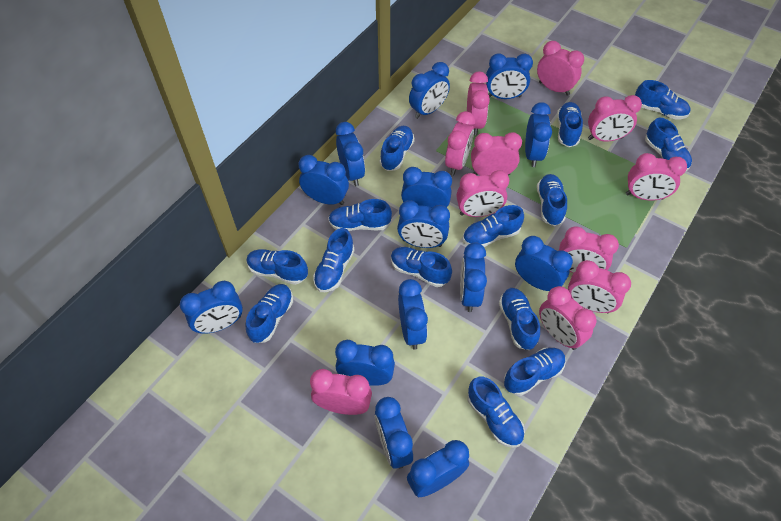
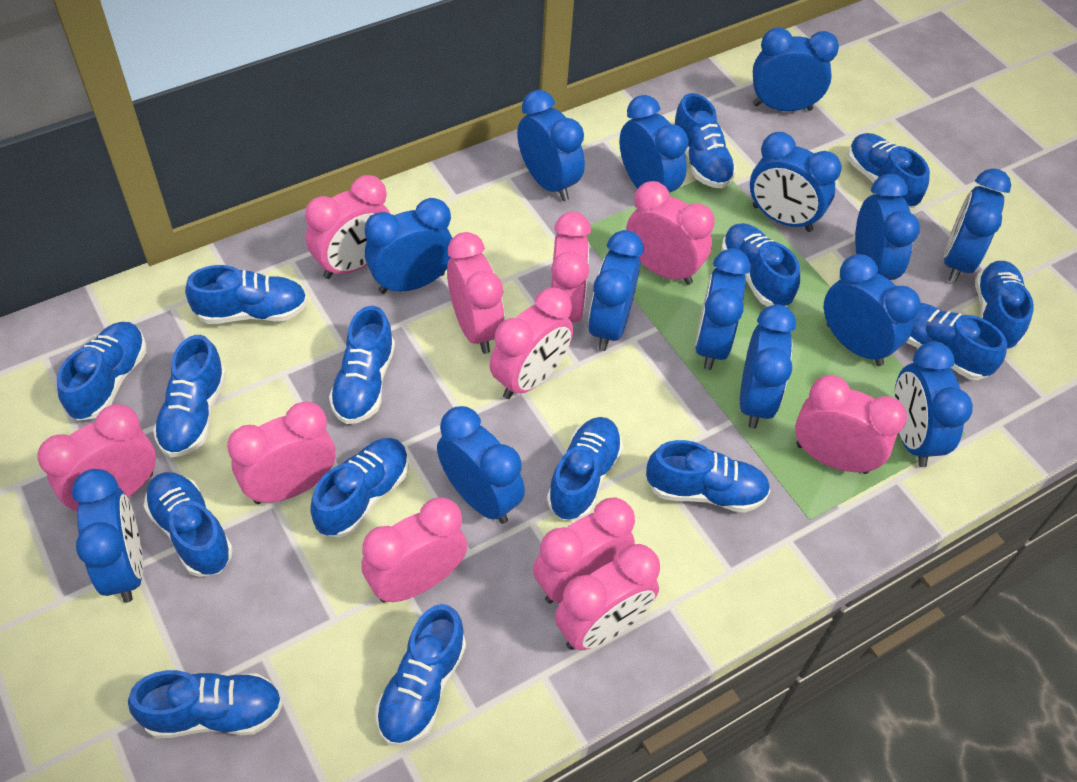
blue shoe: 14 -> 15

